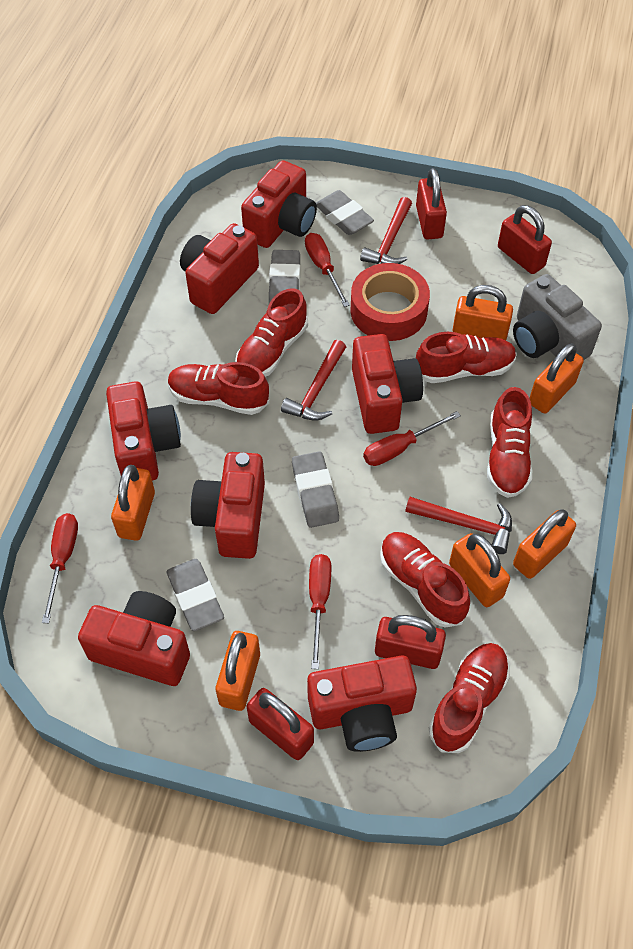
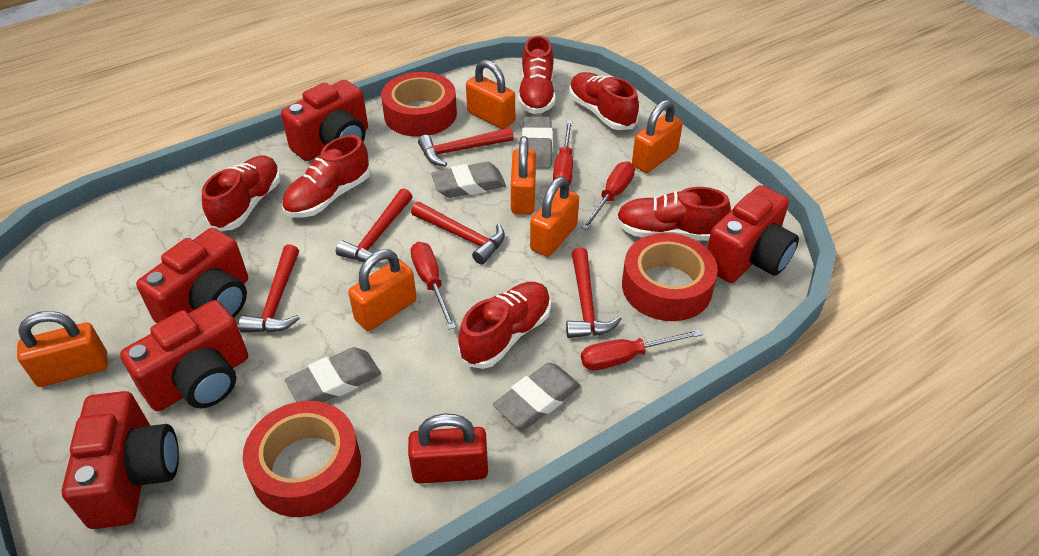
grey camera: 1 -> 0
red camera: 7 -> 5
red hammer: 3 -> 5
red padlock: 4 -> 1
red tape: 1 -> 3

